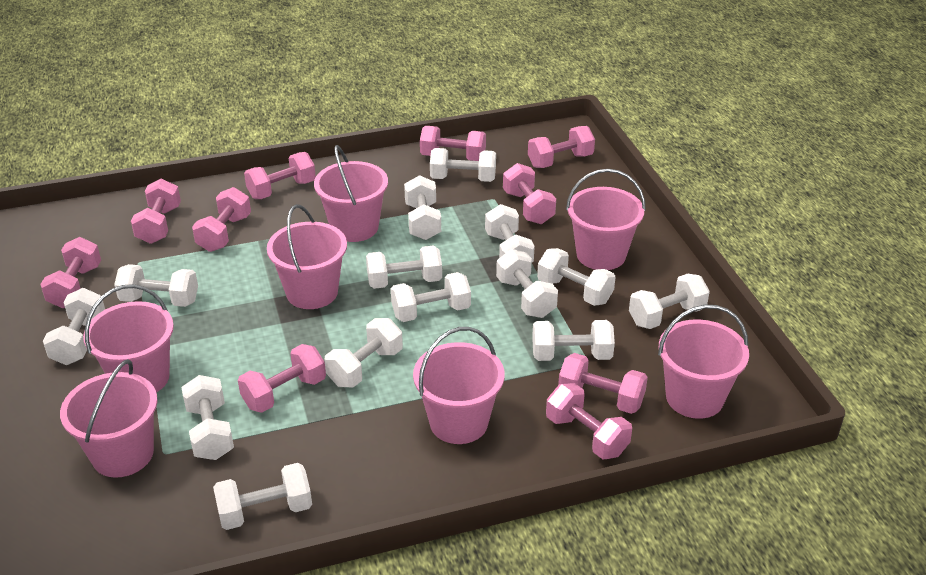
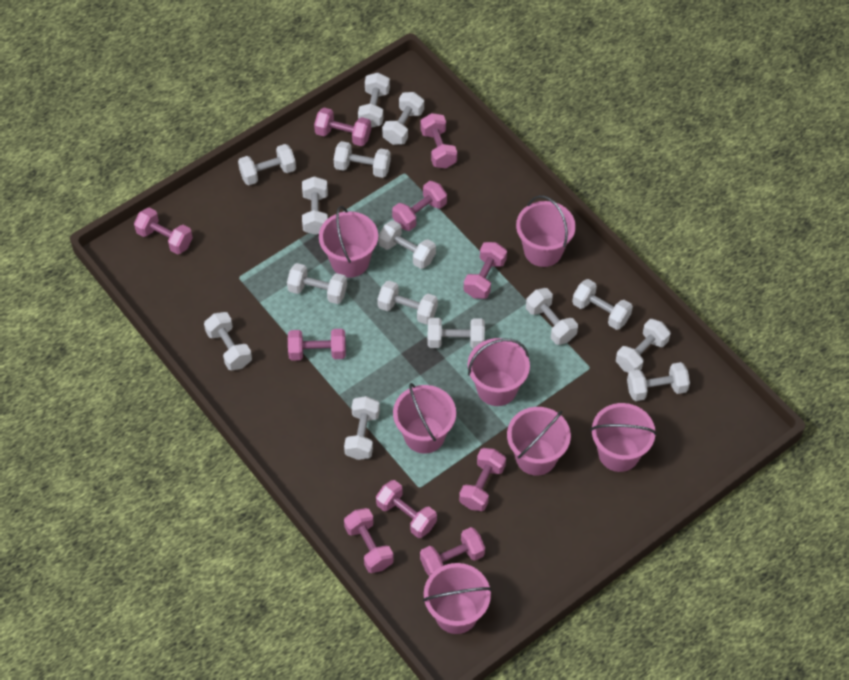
white dumbbell: 14 -> 15

